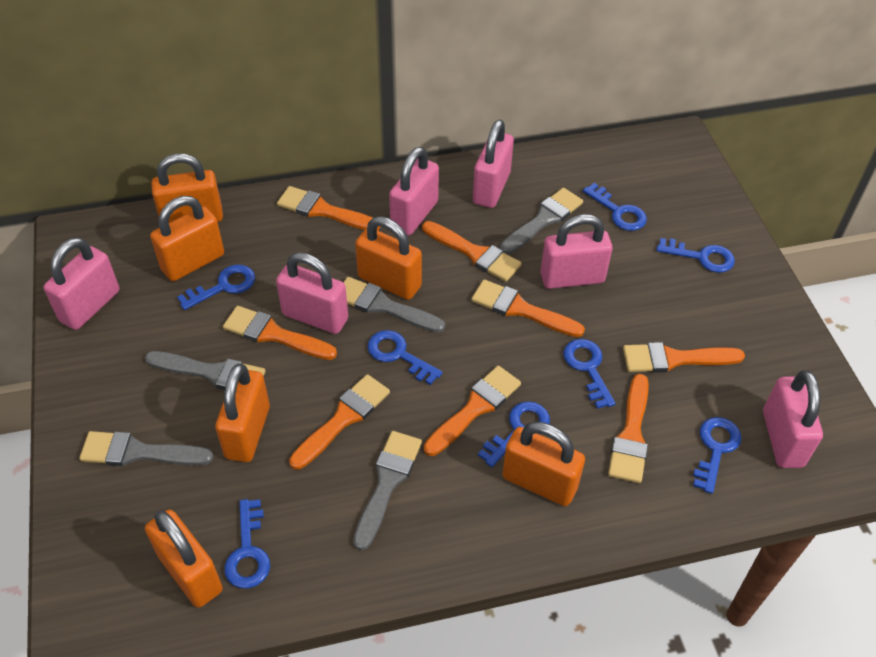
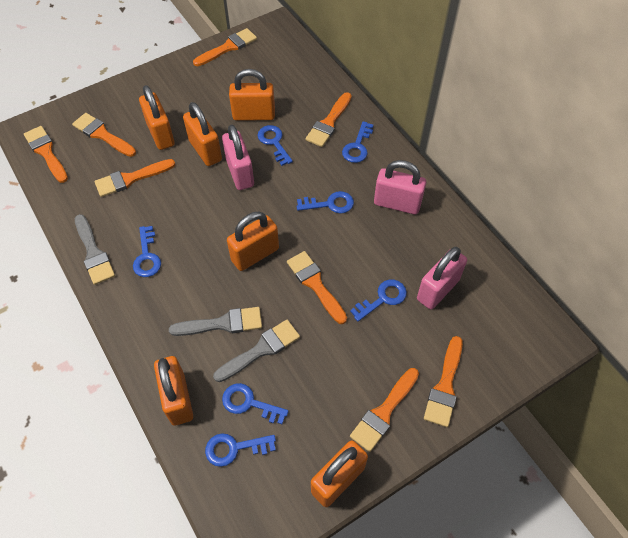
blue key: 8 -> 7
grey brush: 5 -> 3
pink padlock: 6 -> 3

